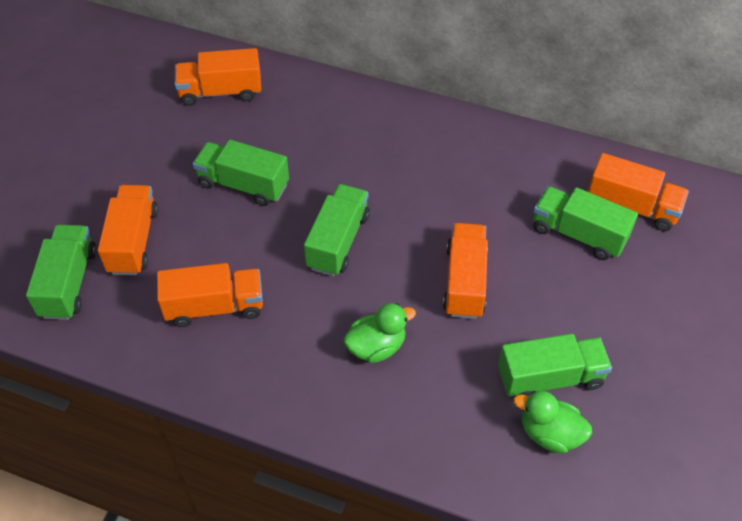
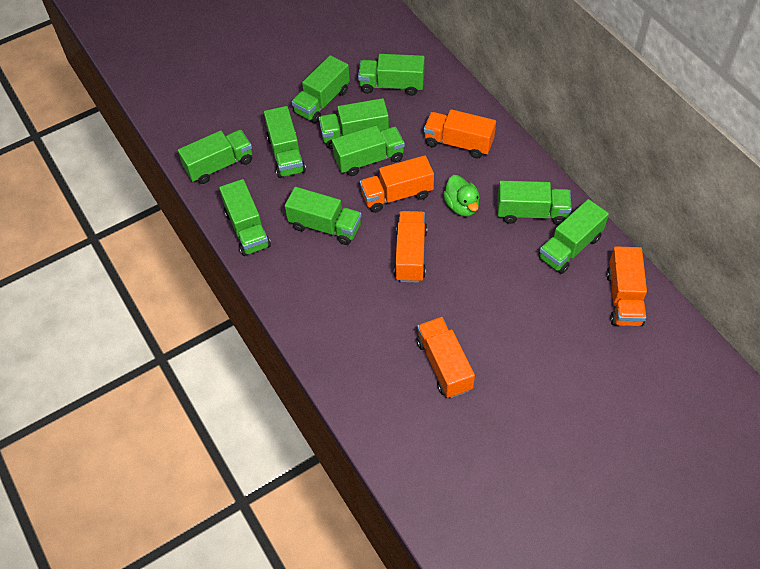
green duck: 2 -> 1
green truck: 5 -> 10

